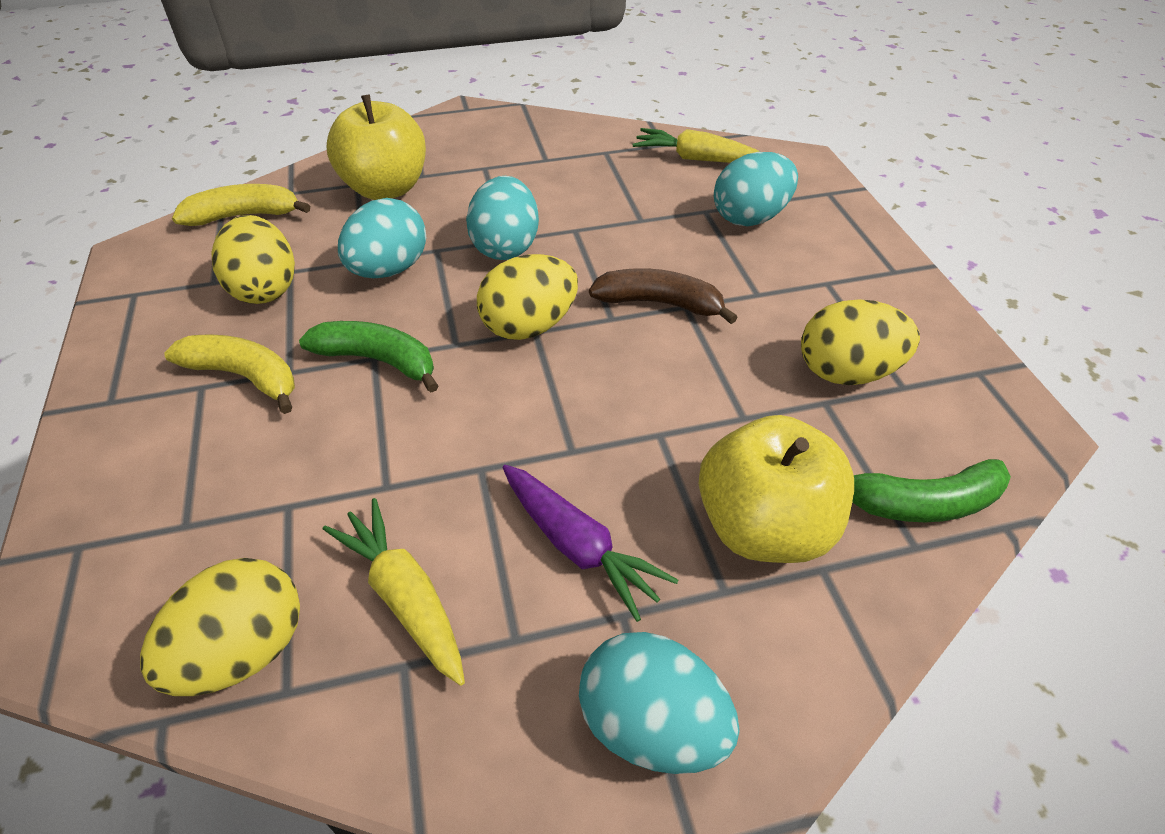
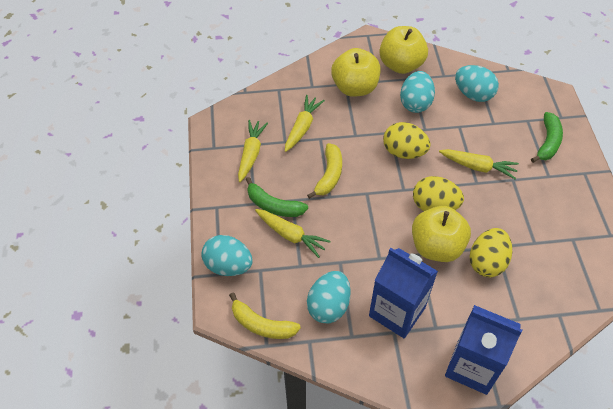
blue carton: 0 -> 2
brown banana: 1 -> 0
purple carrot: 1 -> 0
yellow apple: 2 -> 3
yellow carrot: 2 -> 4
yellow egg: 4 -> 3

